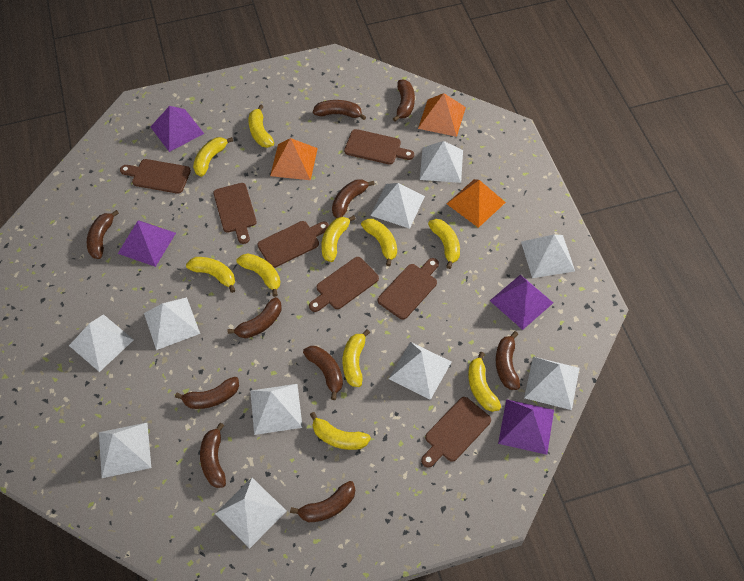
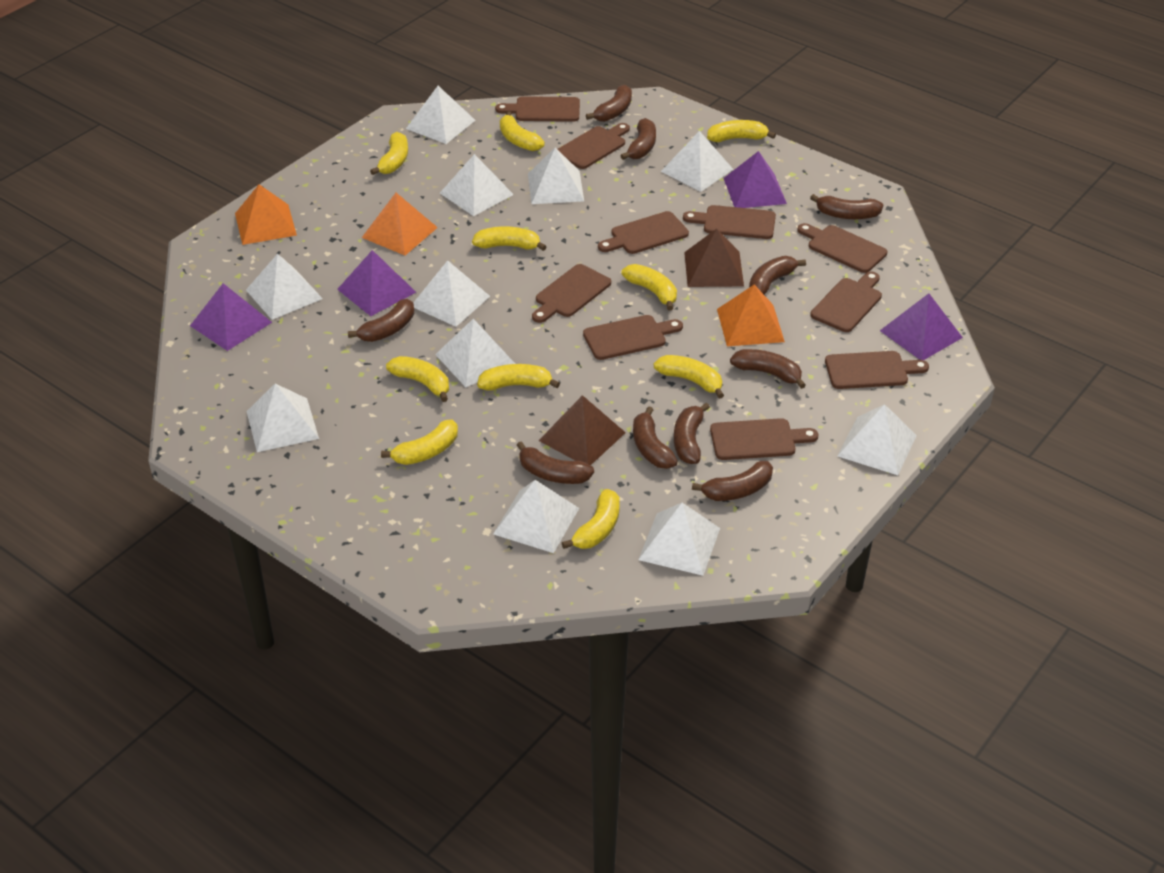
brown cutting board: 7 -> 10
brown pyramid: 0 -> 2
white pyramid: 10 -> 11

